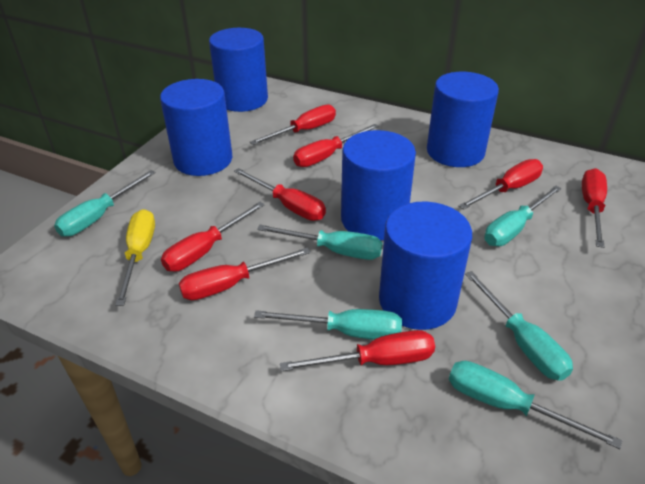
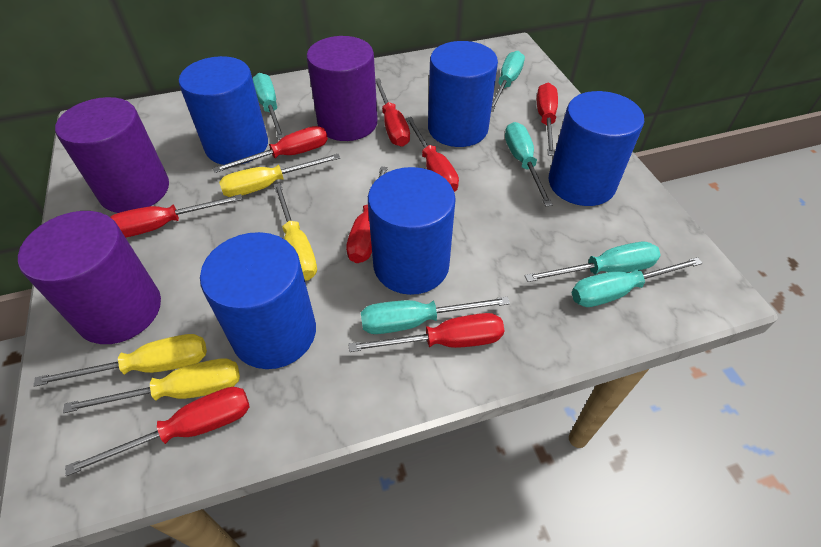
purple cylinder: 0 -> 3
yellow screwdriver: 1 -> 4

